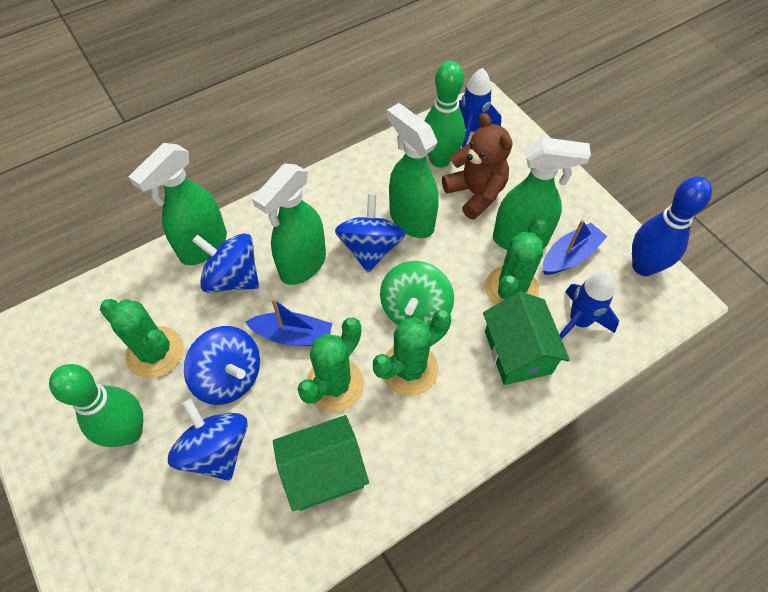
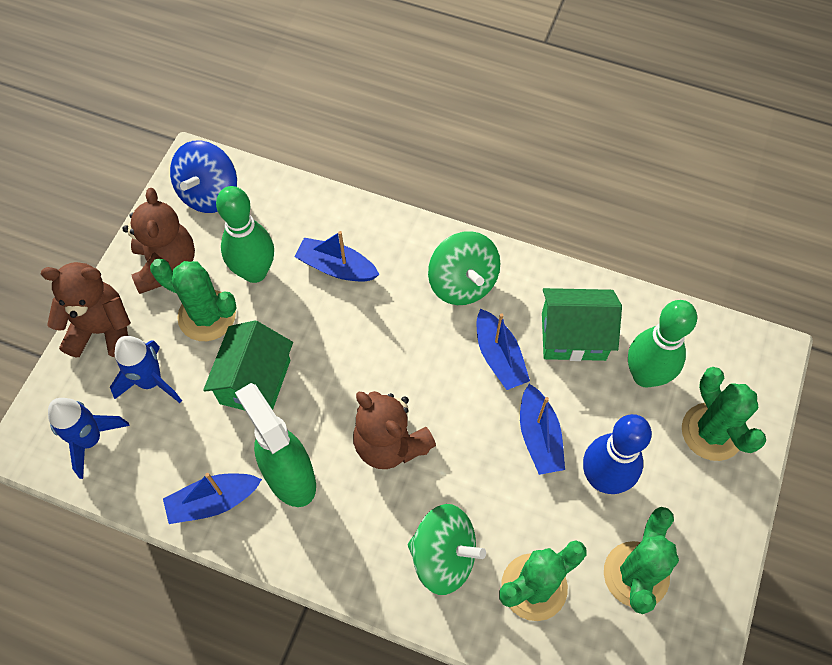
blue boat: 2 -> 4
blue spinning top: 4 -> 1
brown teddy bear: 1 -> 3
green spinning top: 1 -> 2
green spray bottle: 4 -> 1

